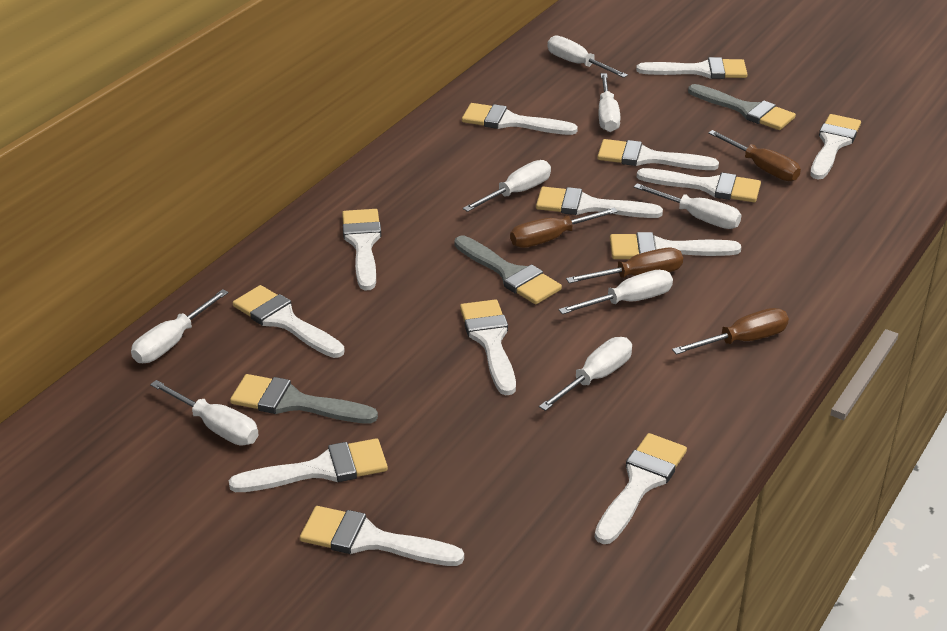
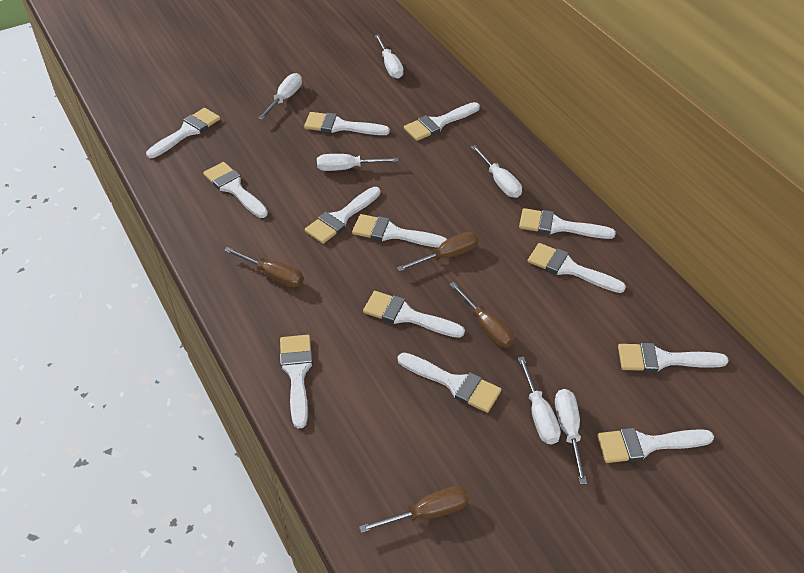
grey brush: 3 -> 0
white screwdriver: 8 -> 6

